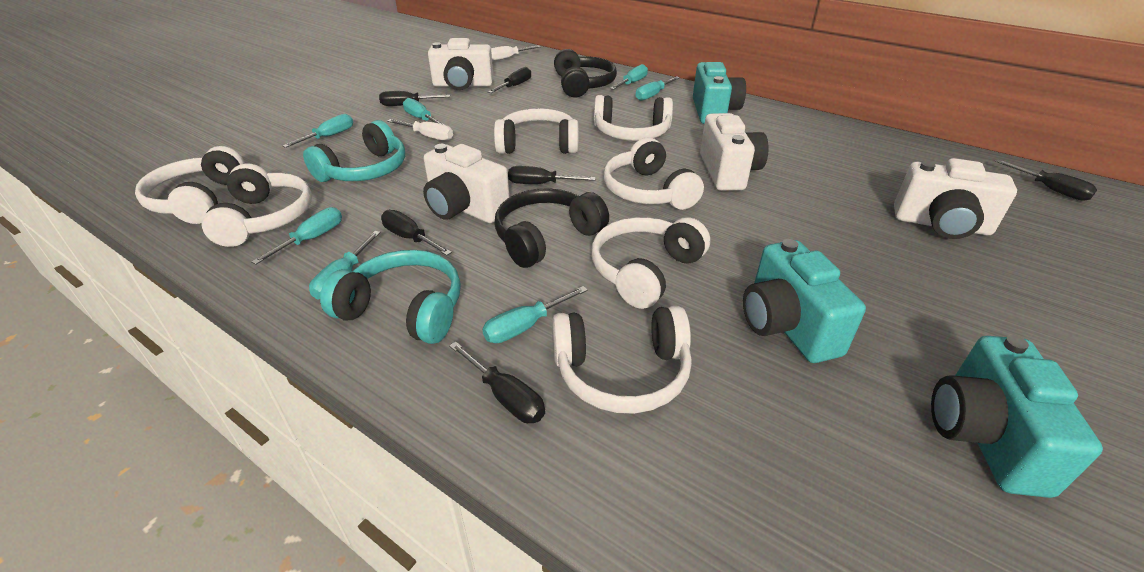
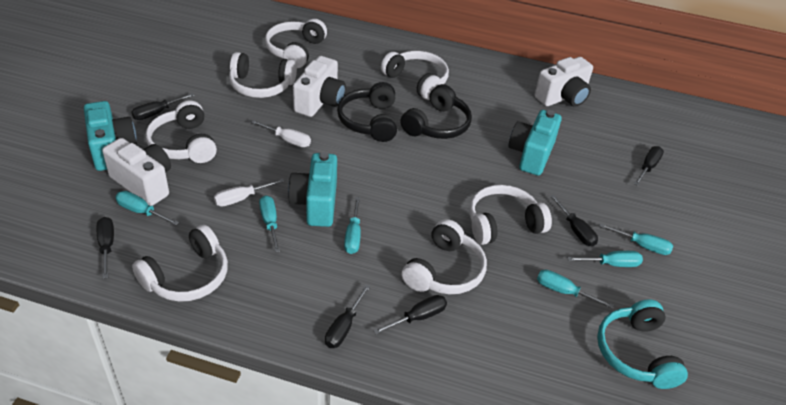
turquoise headphones: 2 -> 1
turquoise screwdriver: 7 -> 6
white camera: 4 -> 3

